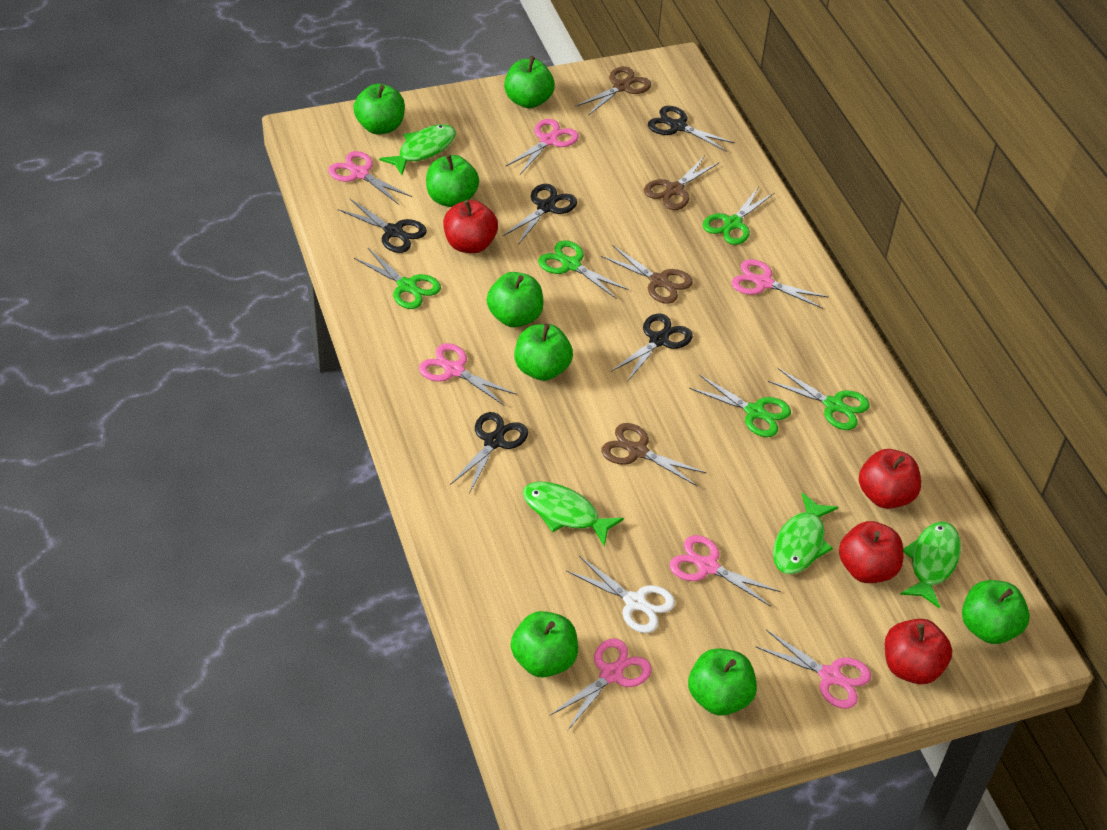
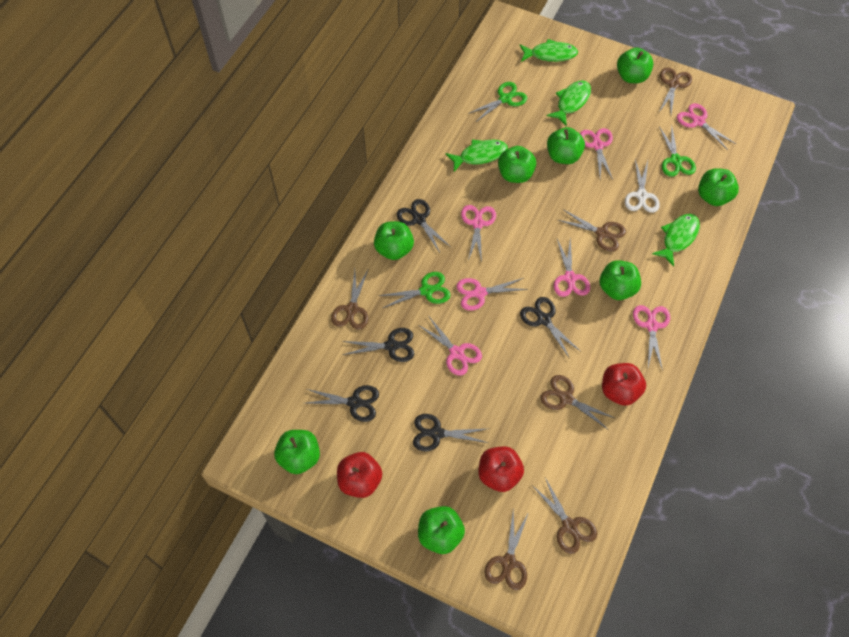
brown scissors: 4 -> 6
green scissors: 5 -> 3
red apple: 4 -> 3

